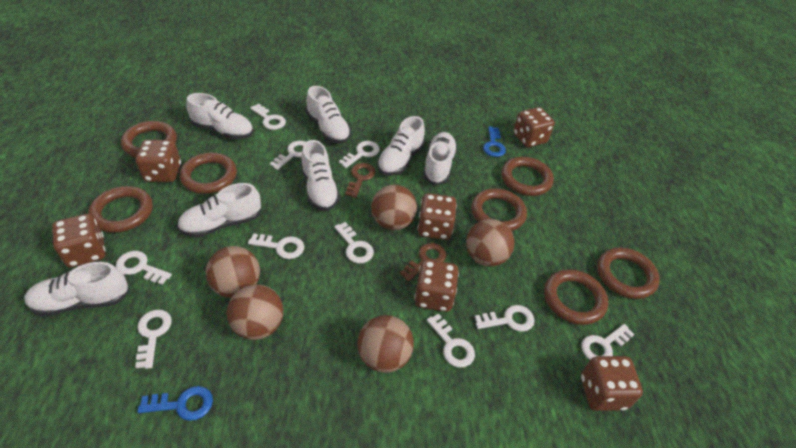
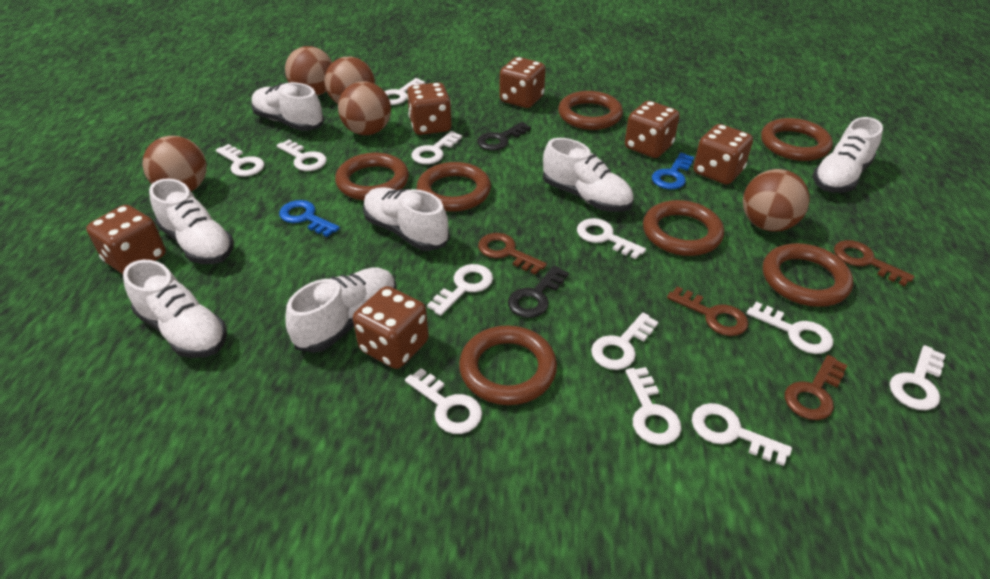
black key: 0 -> 2
brown key: 2 -> 4
white key: 10 -> 12

